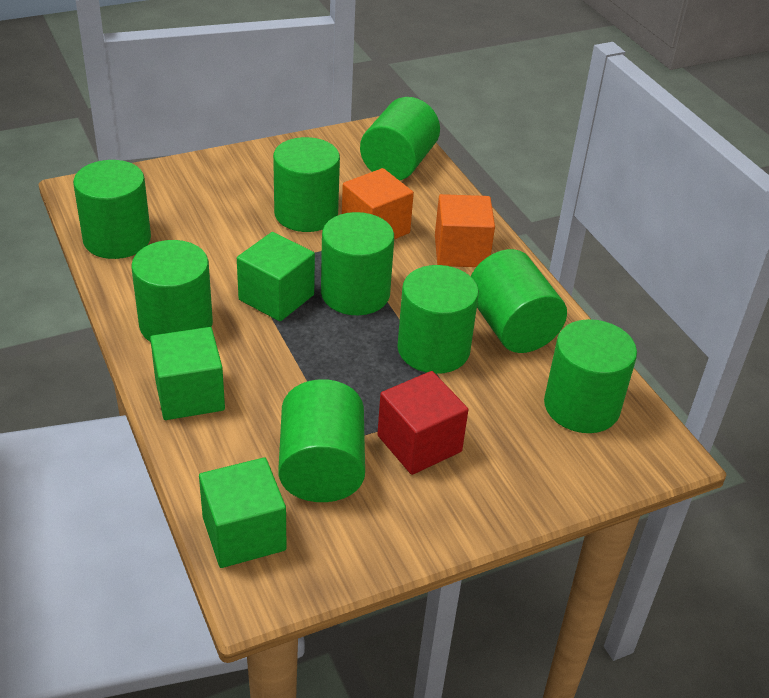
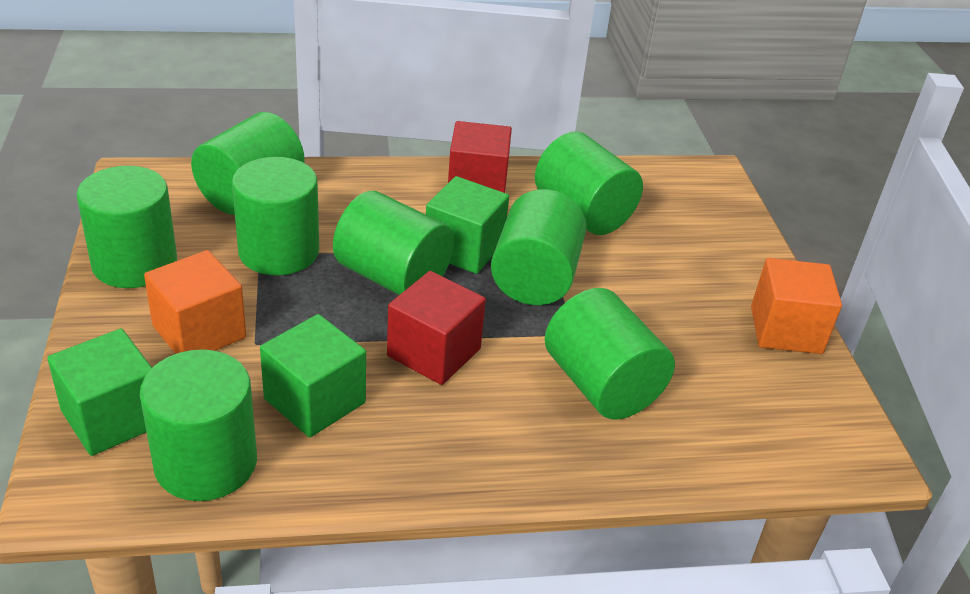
green cylinder: 9 -> 8
red cube: 1 -> 2

